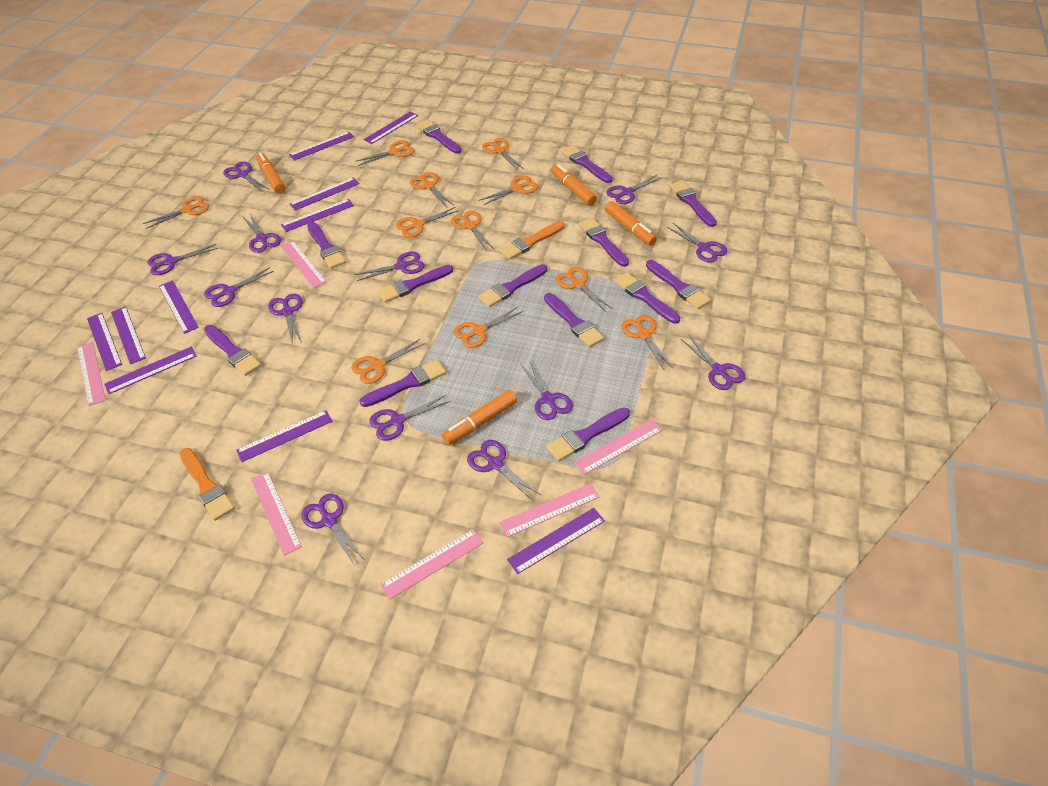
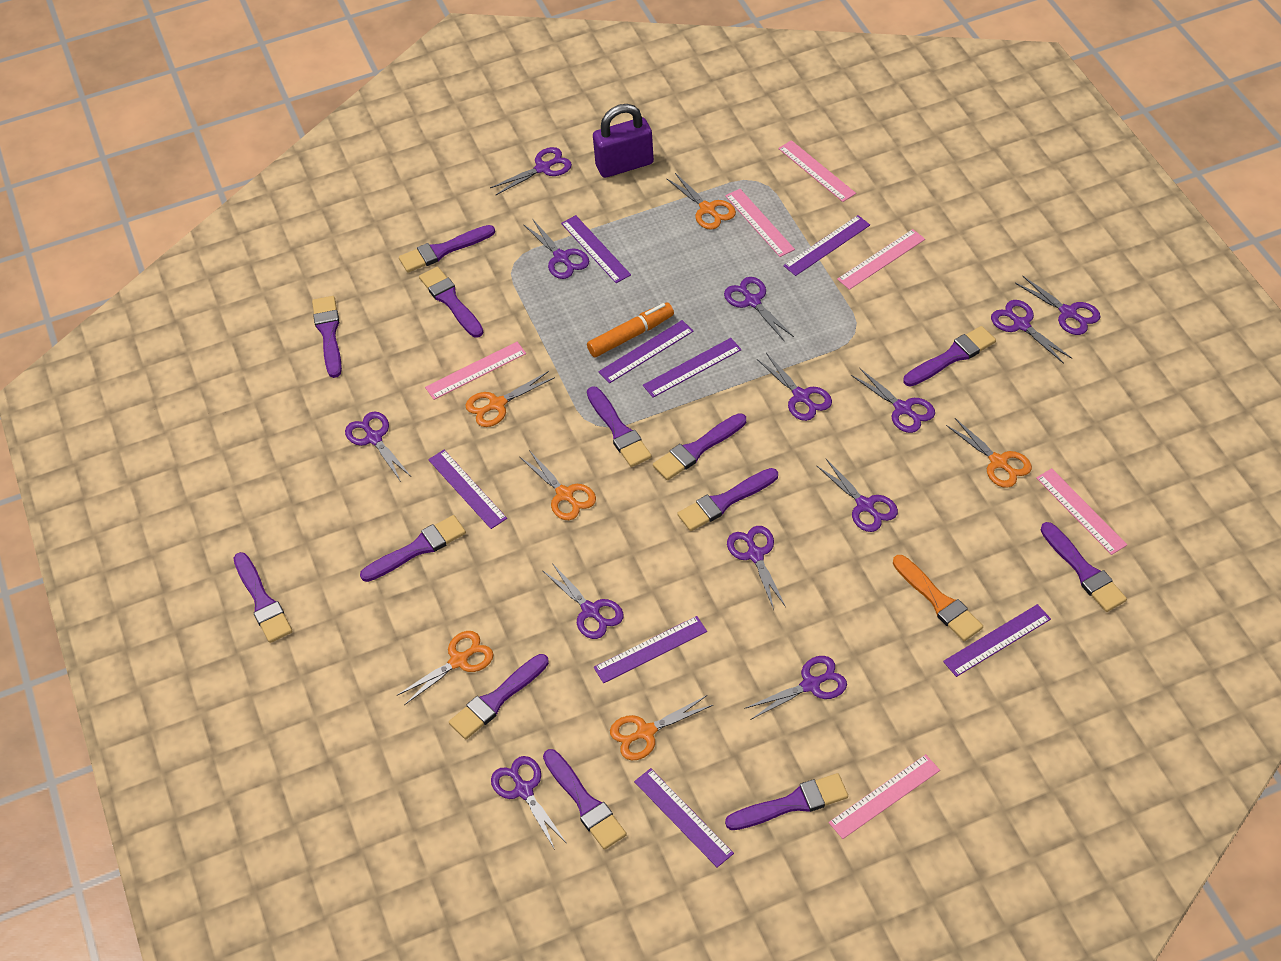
orange brush: 2 -> 1
orange marker: 4 -> 1
orange scissors: 11 -> 6
purple padlock: 0 -> 1
purple ruler: 10 -> 8

